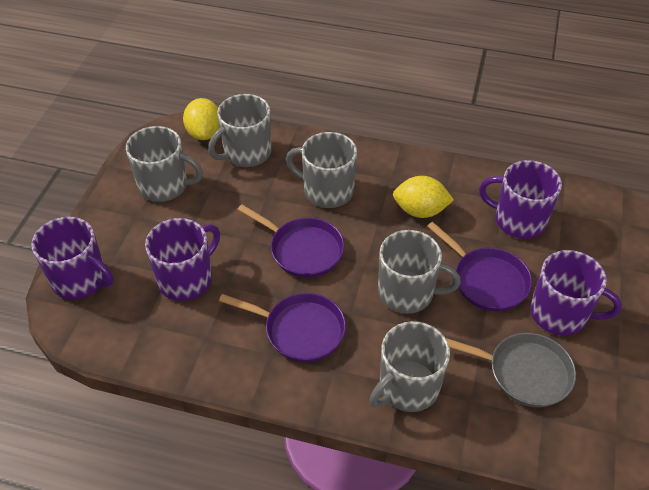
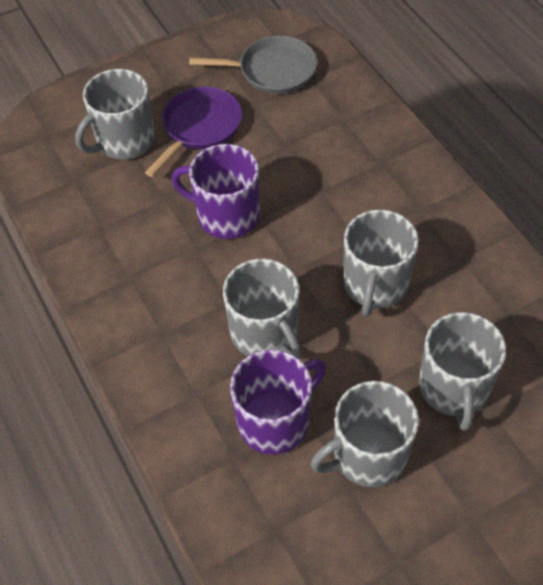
purple mug: 4 -> 2
purple pan: 3 -> 1
yellow lemon: 2 -> 0

